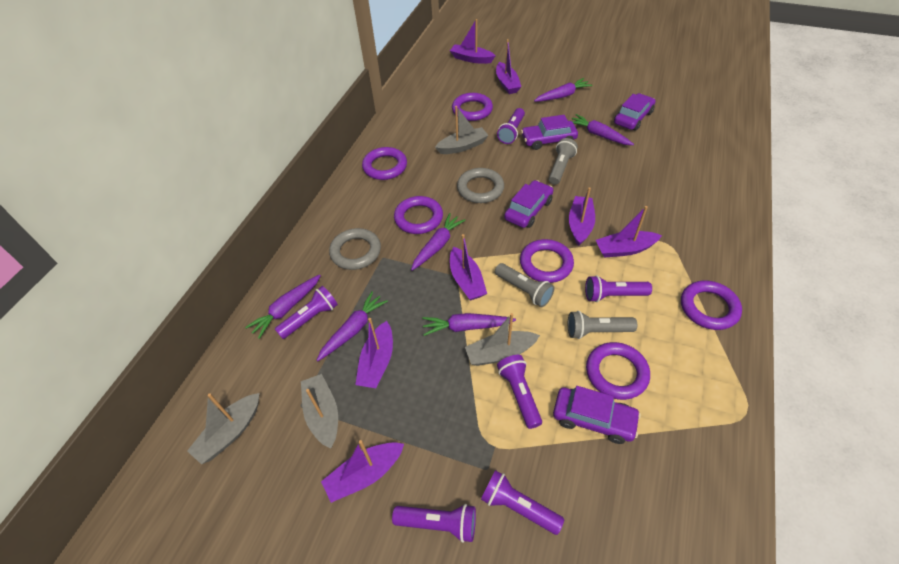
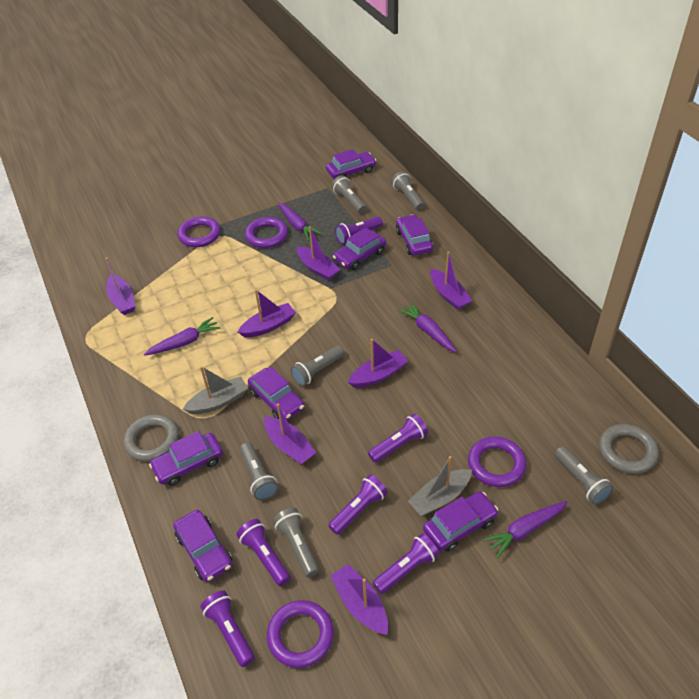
grey boat: 4 -> 2
grey flashlight: 3 -> 6
purple car: 4 -> 7
purple carrot: 6 -> 4
purple ring: 6 -> 4

